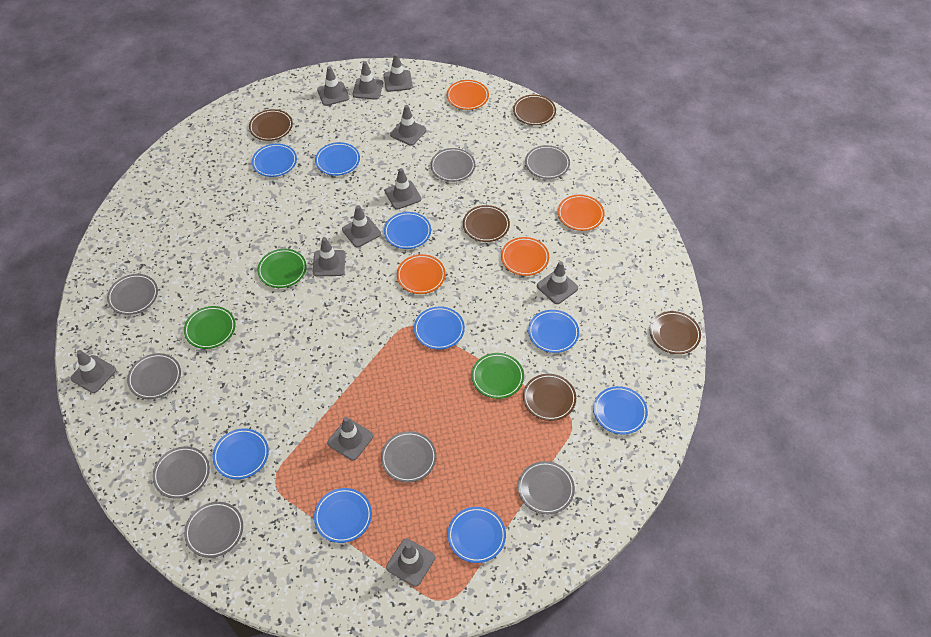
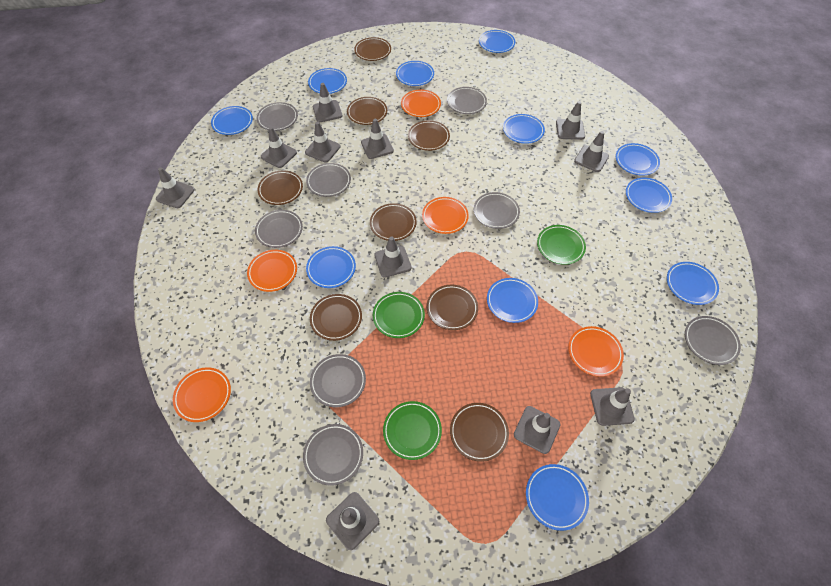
blue plate: 9 -> 11
brown plate: 5 -> 8
orange plate: 4 -> 5

